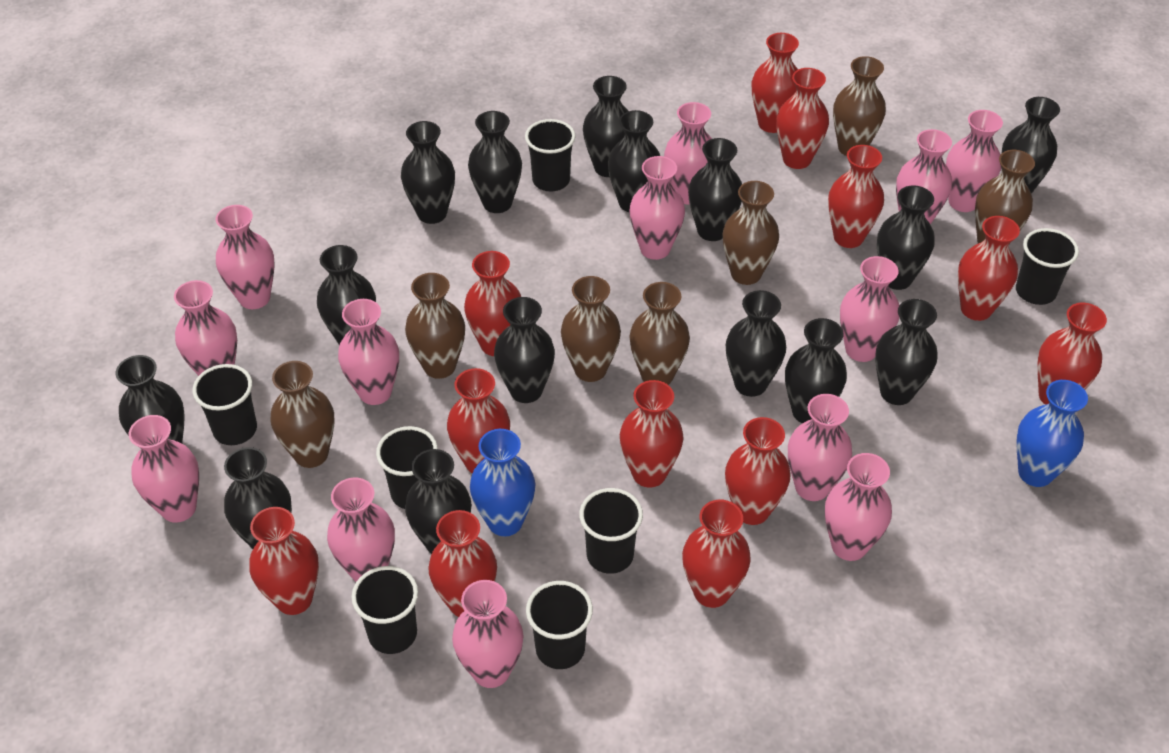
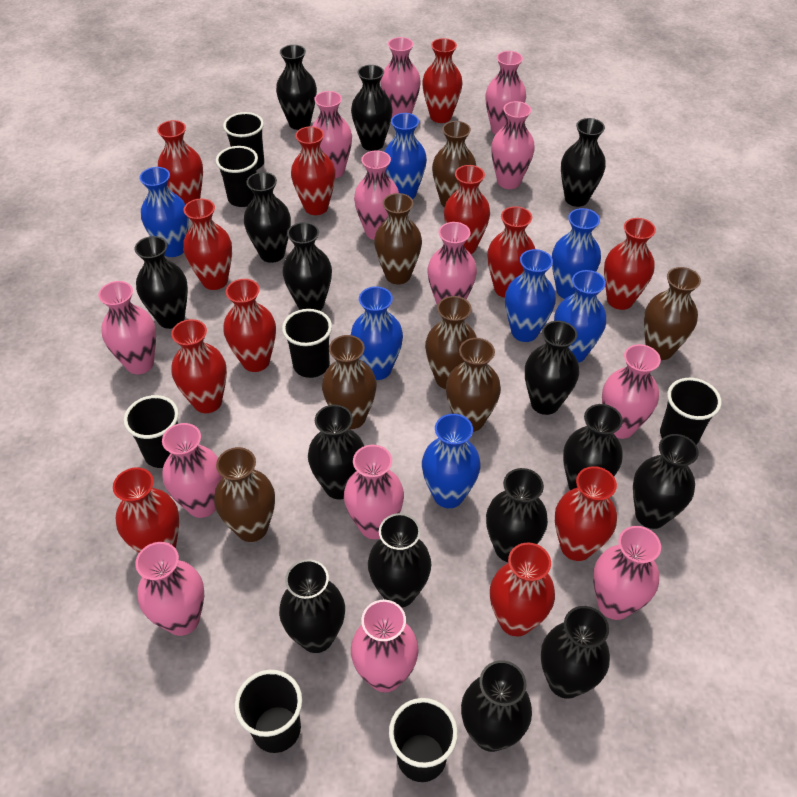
blue vase: 2 -> 7

